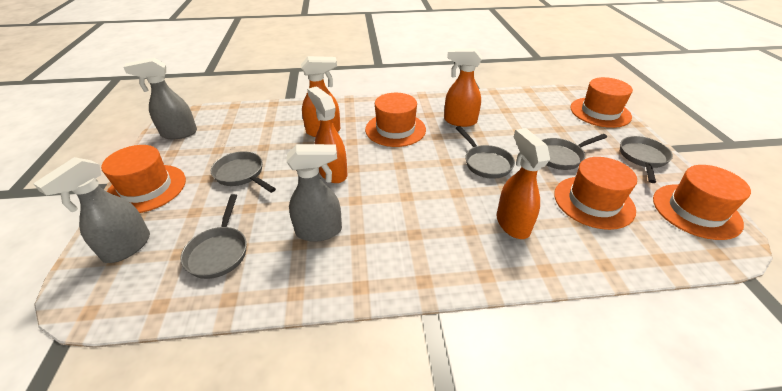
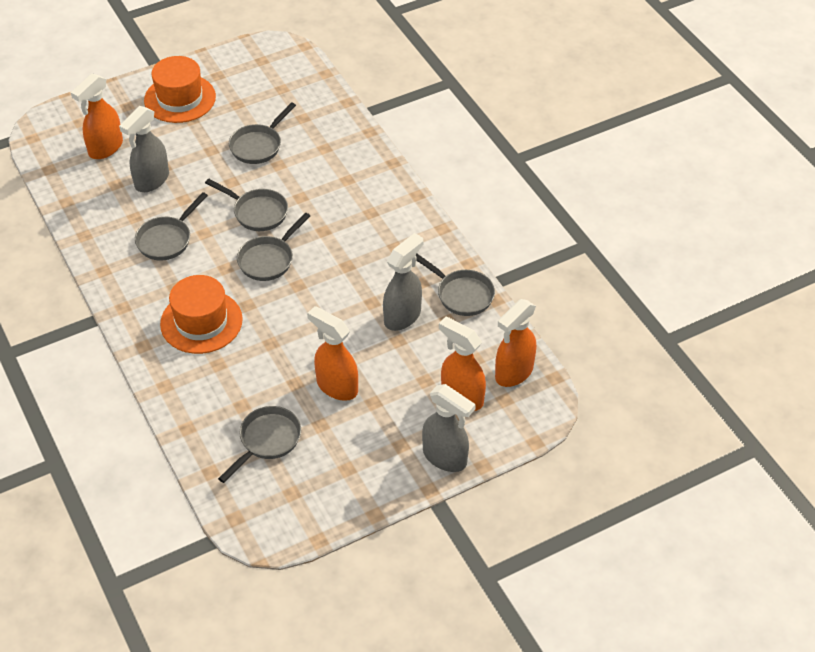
grey pan: 5 -> 6
orange hat: 5 -> 2

